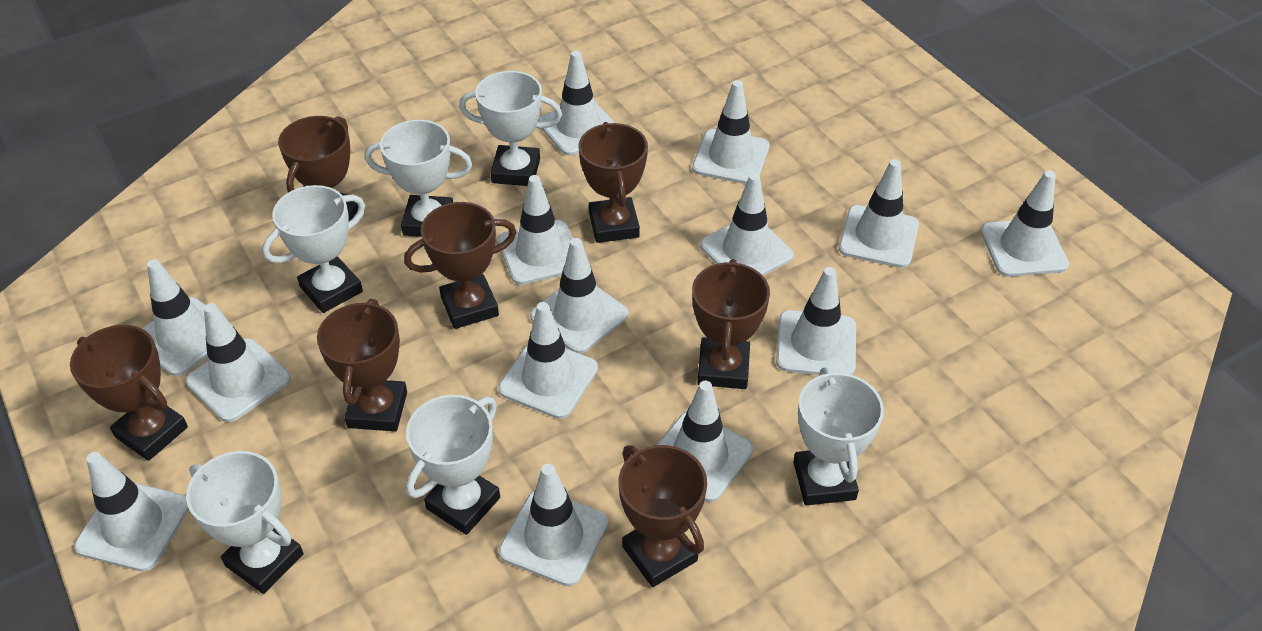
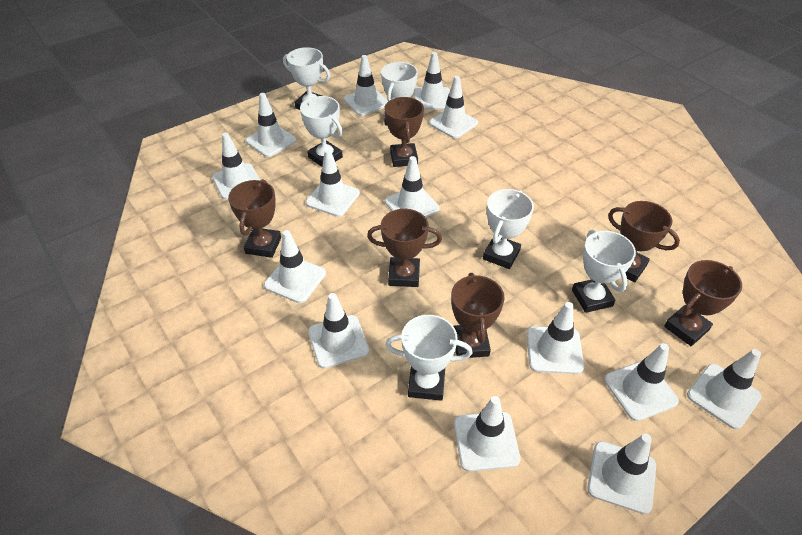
brown trophy: 7 -> 6

